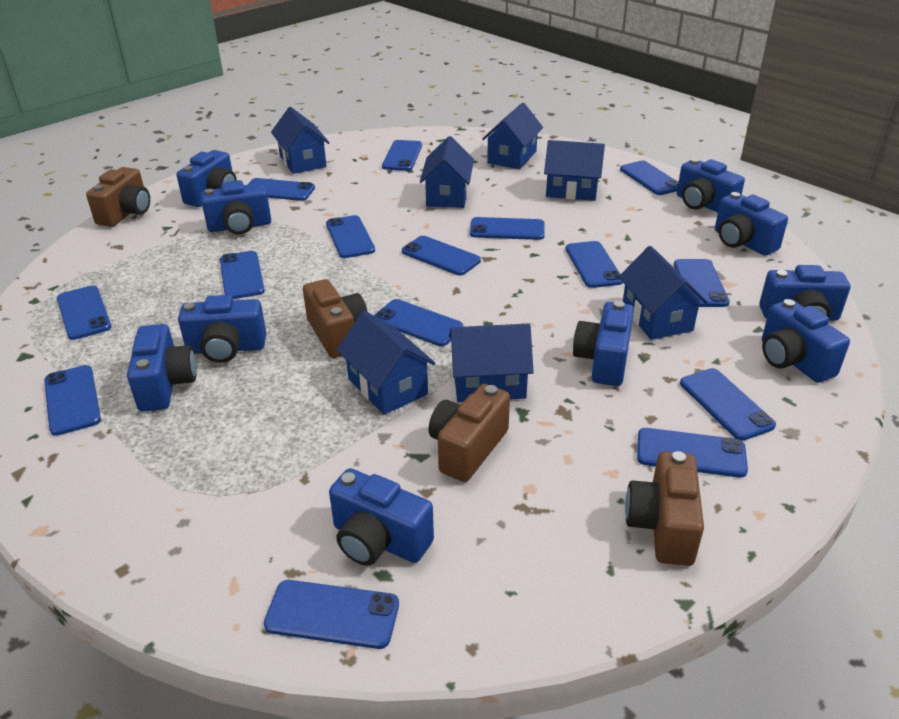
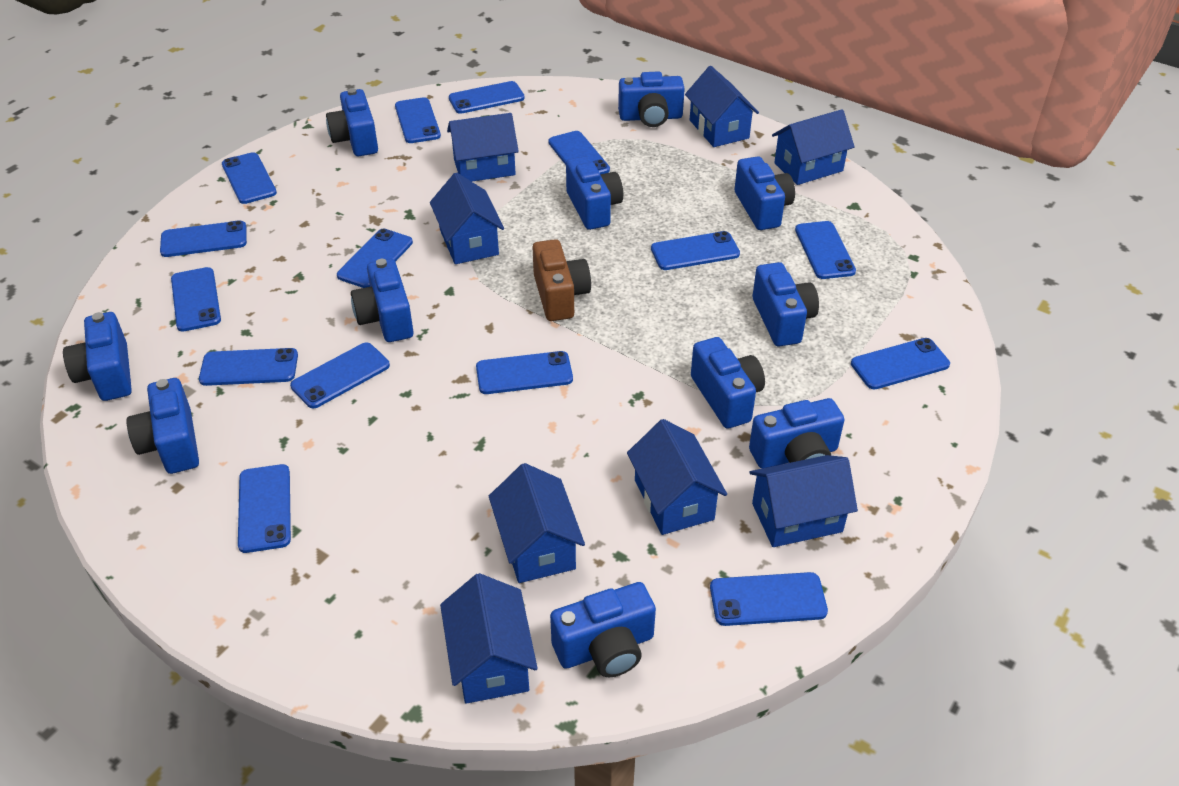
blue camera: 10 -> 11
blue house: 7 -> 8
brown camera: 4 -> 1

